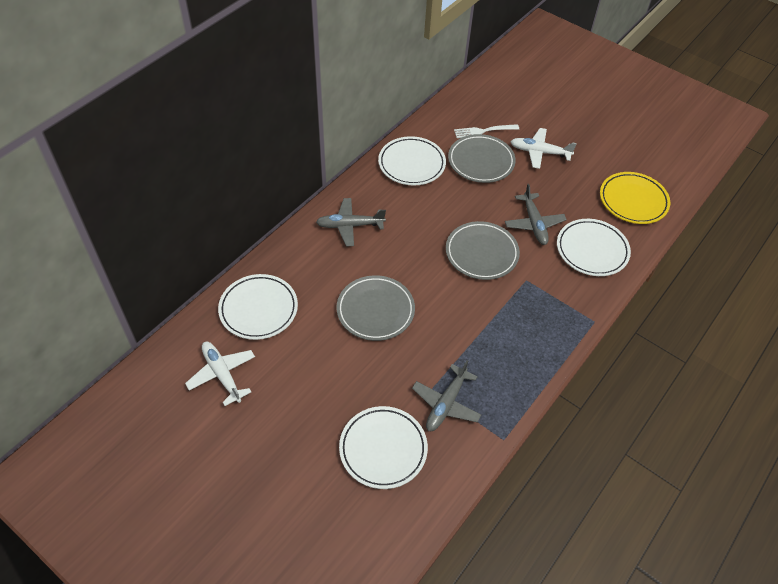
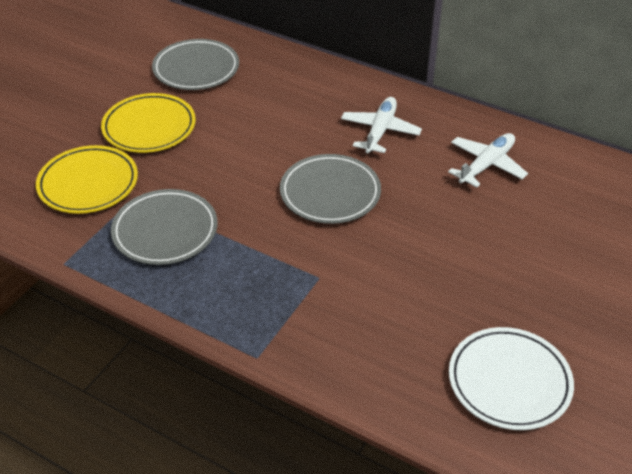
grey plane: 3 -> 0
white fork: 1 -> 0
white plate: 4 -> 1
yellow plate: 1 -> 2

